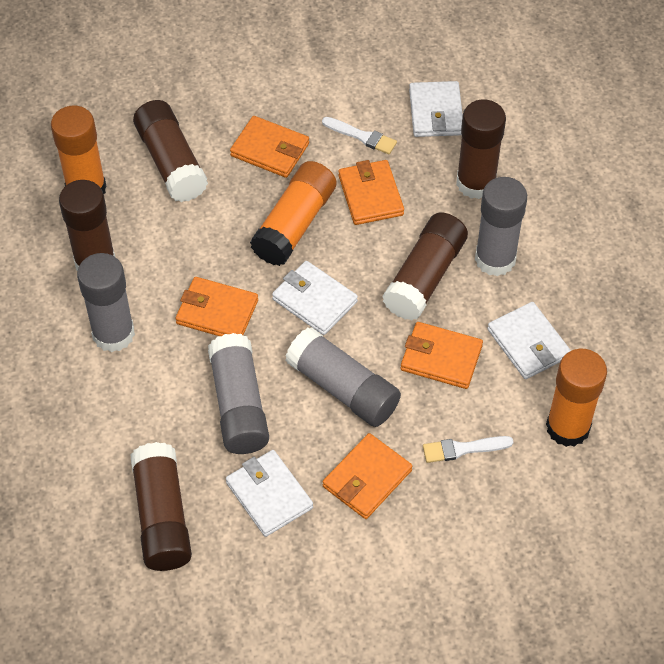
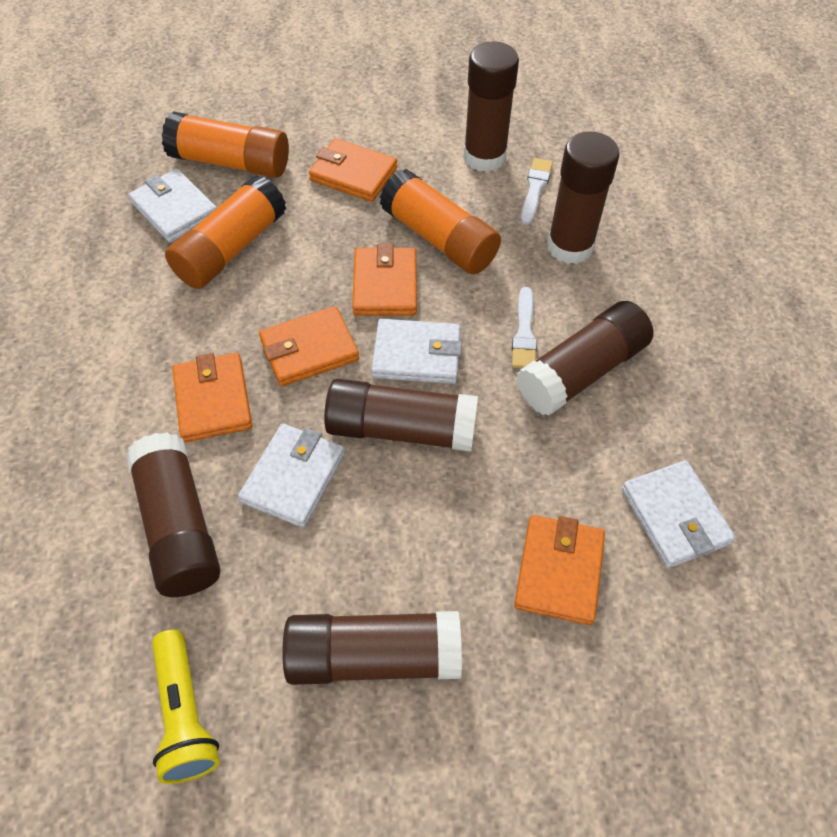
brown glue stick: 5 -> 6
grey glue stick: 4 -> 0
yellow flashlight: 0 -> 1

